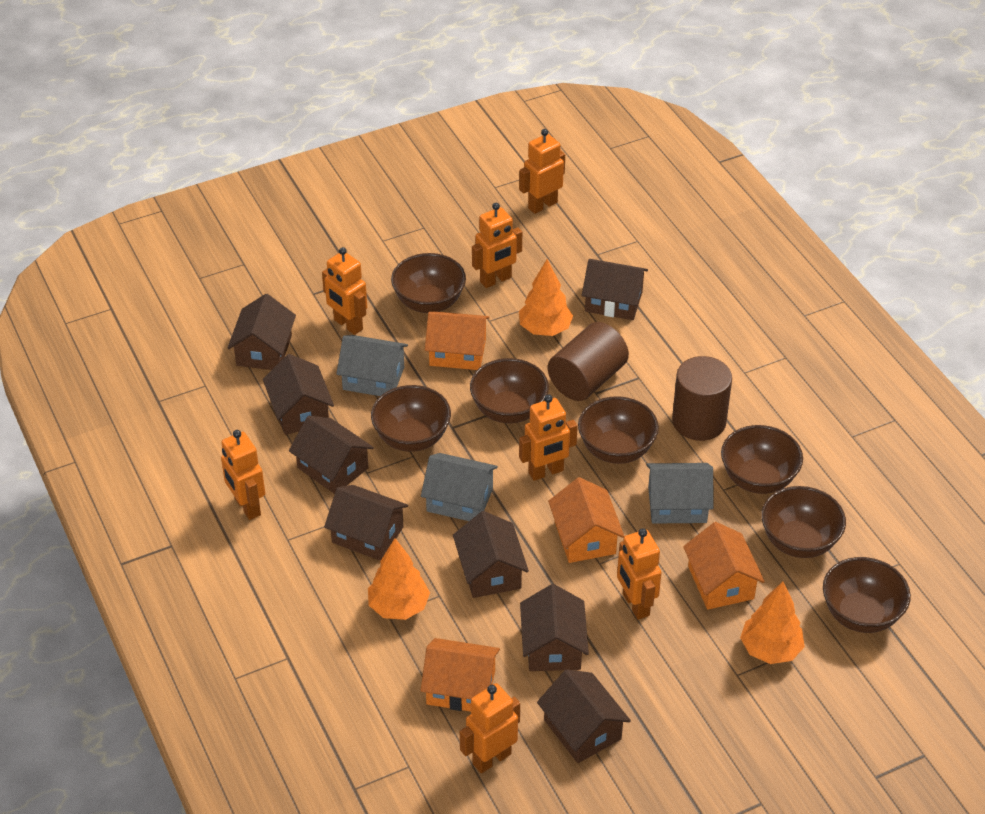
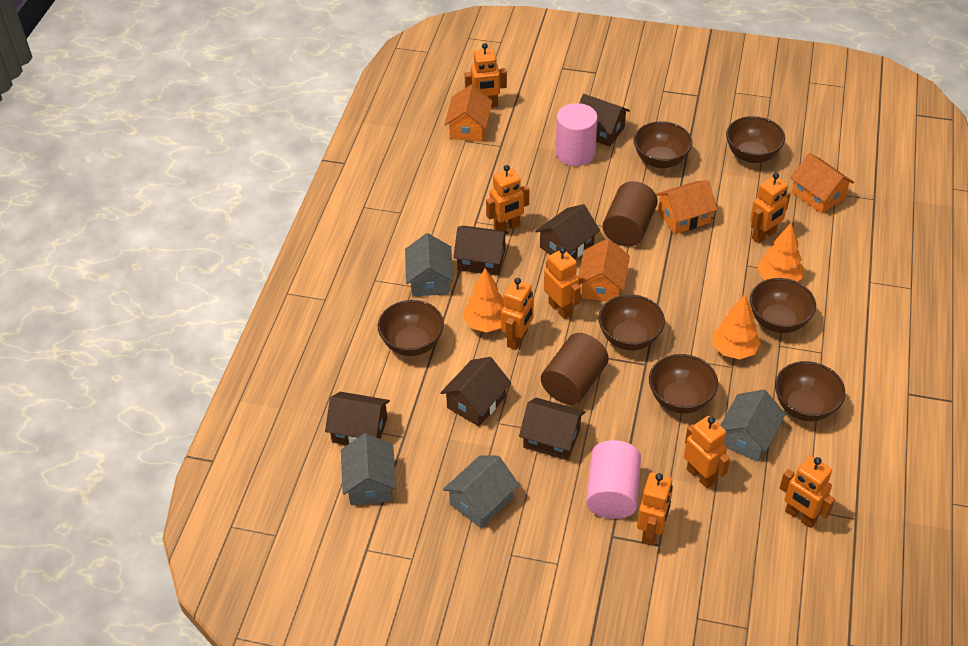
brown house: 8 -> 6
grey house: 3 -> 4
orange robot: 7 -> 8
pink cylinder: 0 -> 2

